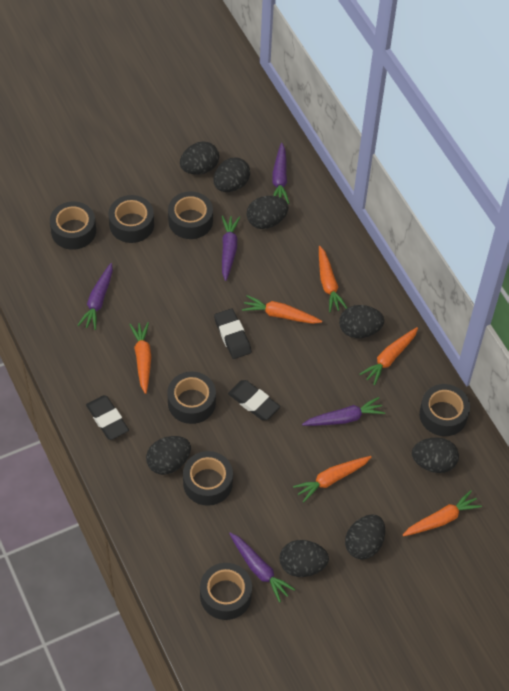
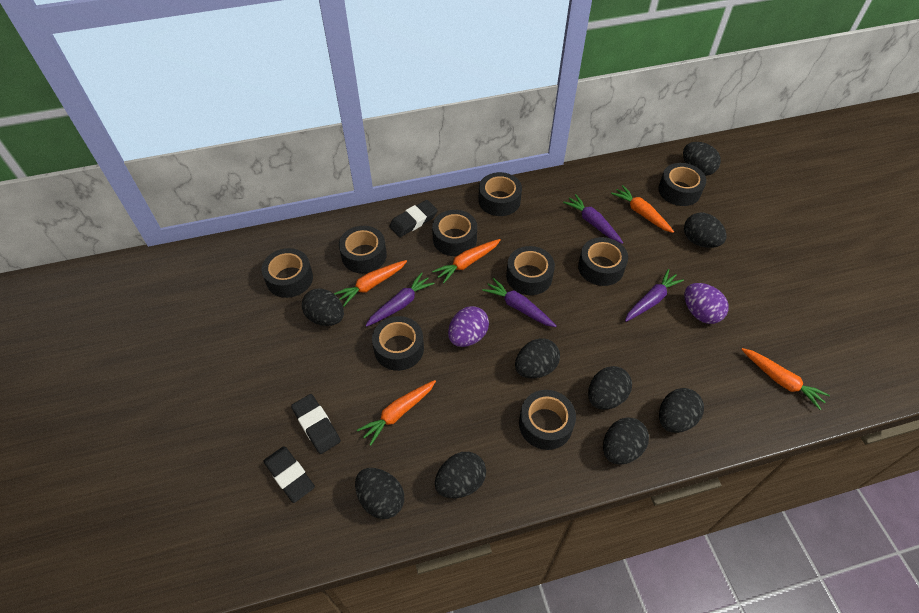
black egg: 8 -> 9
black tape: 7 -> 9
orange carrot: 6 -> 5
purple carrot: 5 -> 4
purple egg: 0 -> 2

